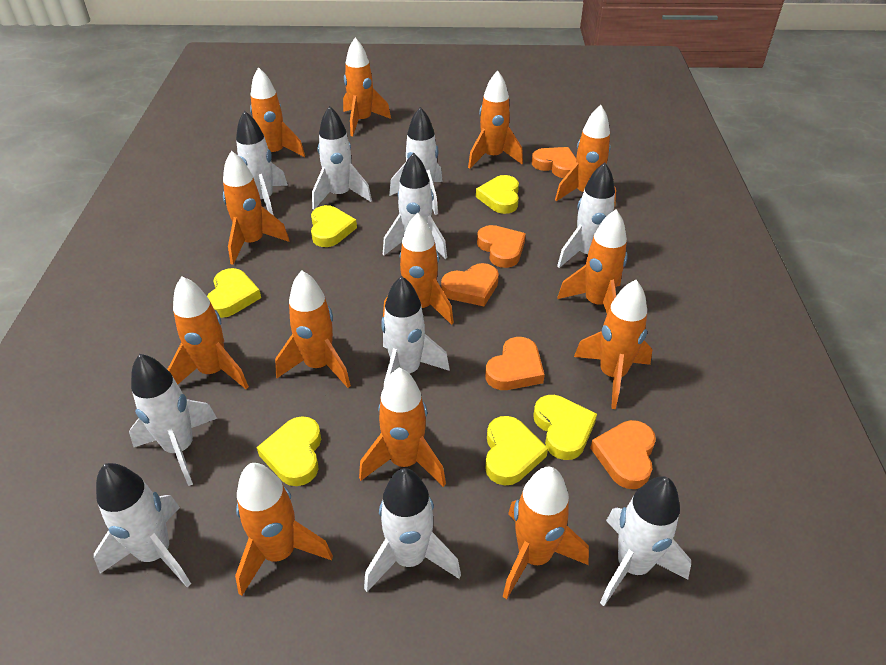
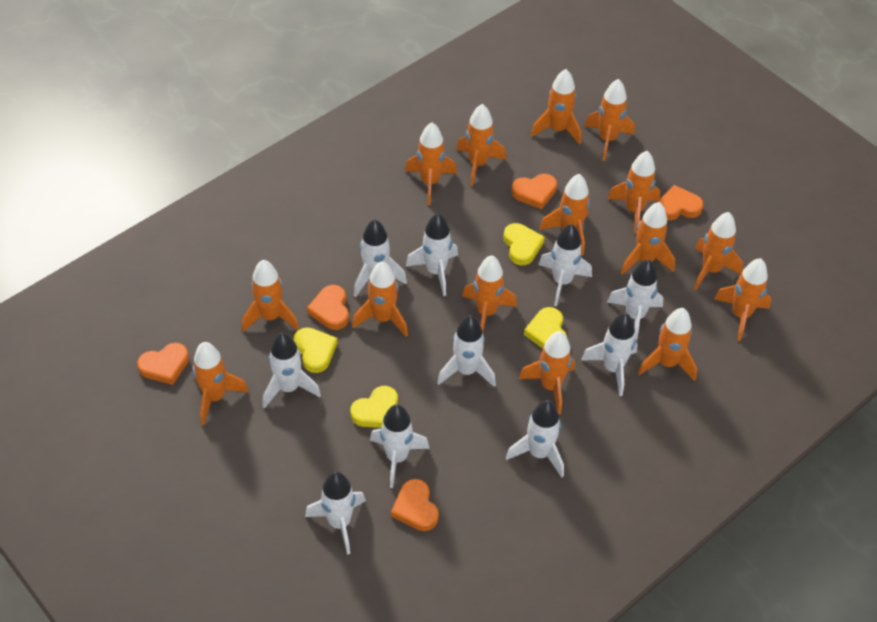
orange rocket: 13 -> 15
yellow heart: 6 -> 4

